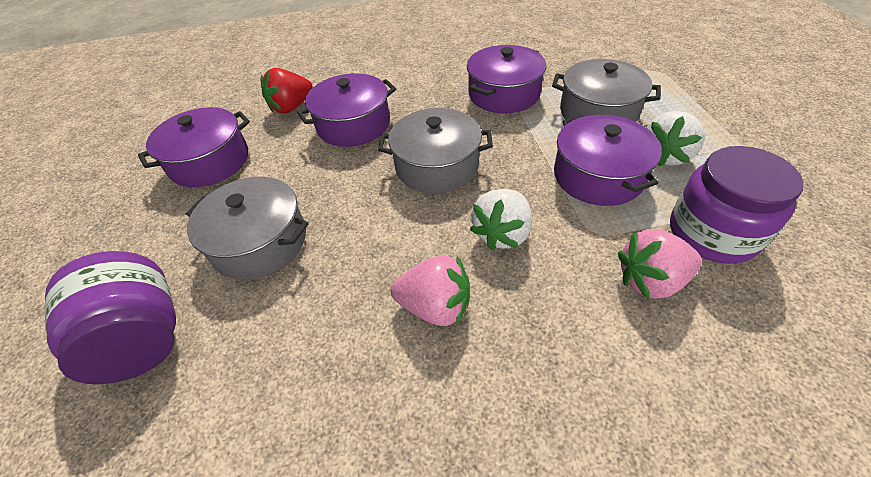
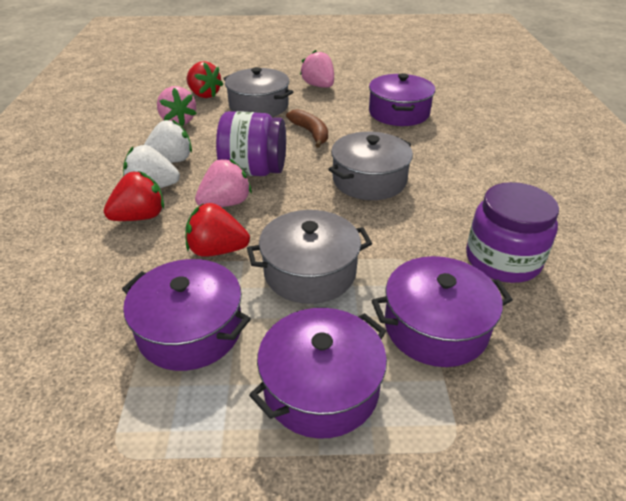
brown banana: 0 -> 1
pink strawberry: 2 -> 3
red strawberry: 1 -> 3

